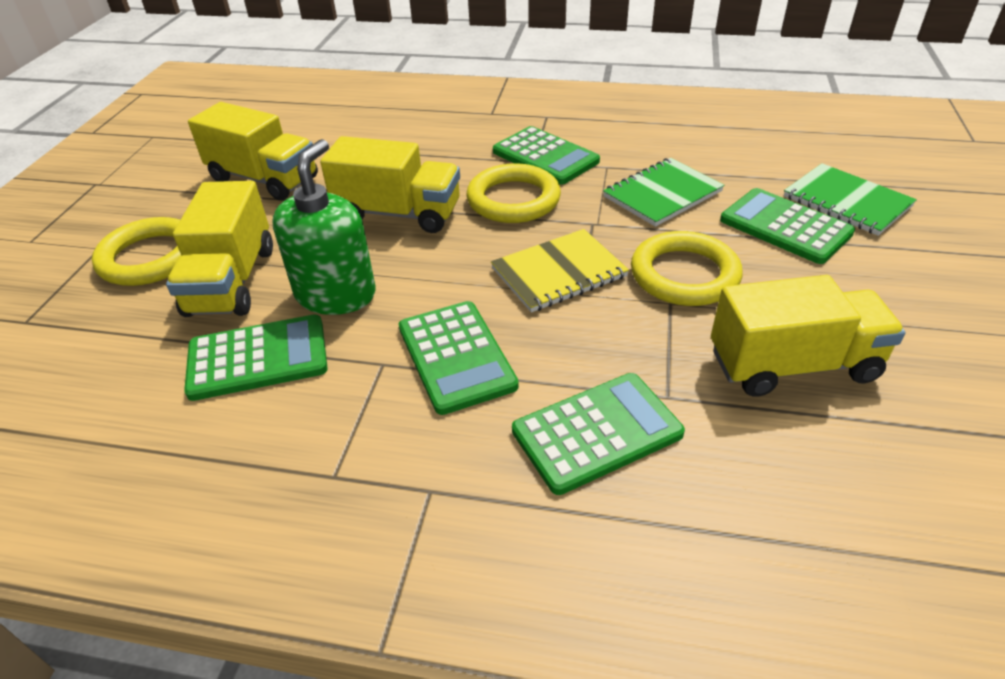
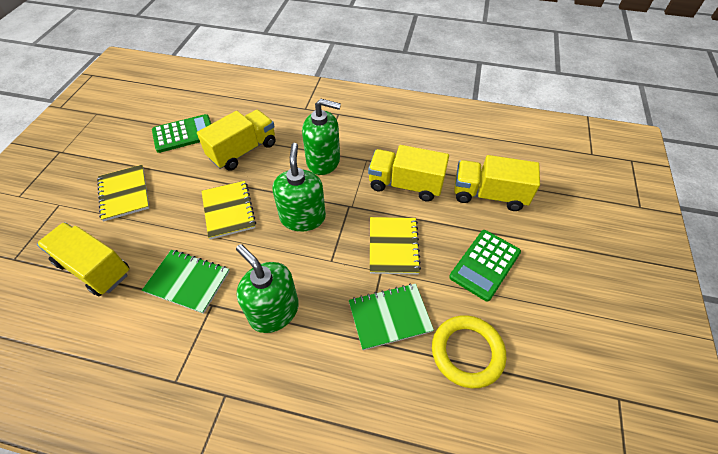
green calculator: 5 -> 2
green soap dispenser: 1 -> 3
yellow notebook: 1 -> 3
yellow ring: 3 -> 1

